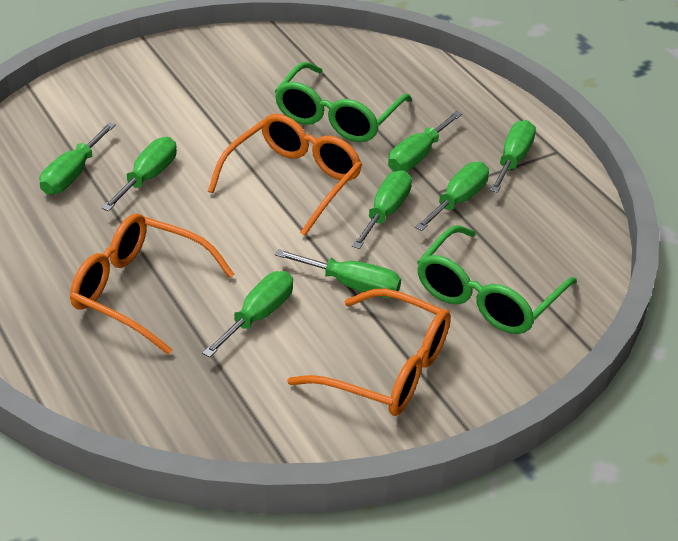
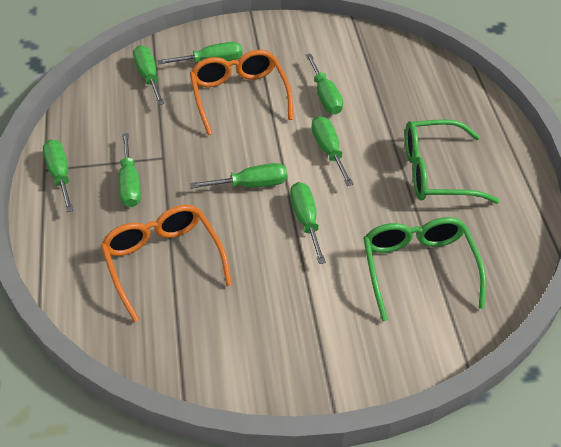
orange glasses: 3 -> 2

